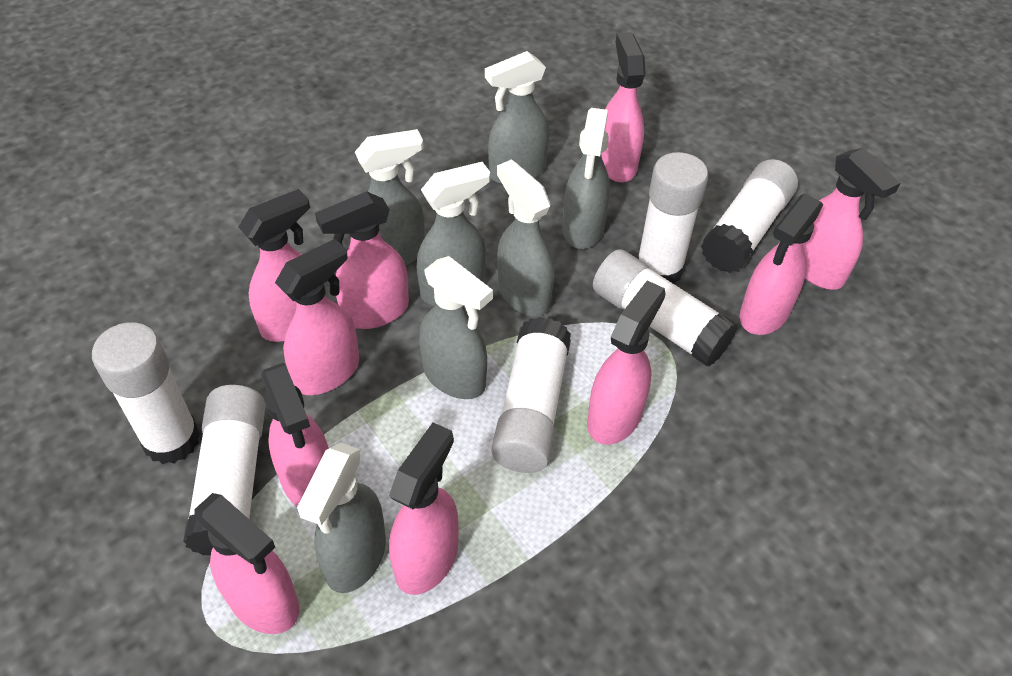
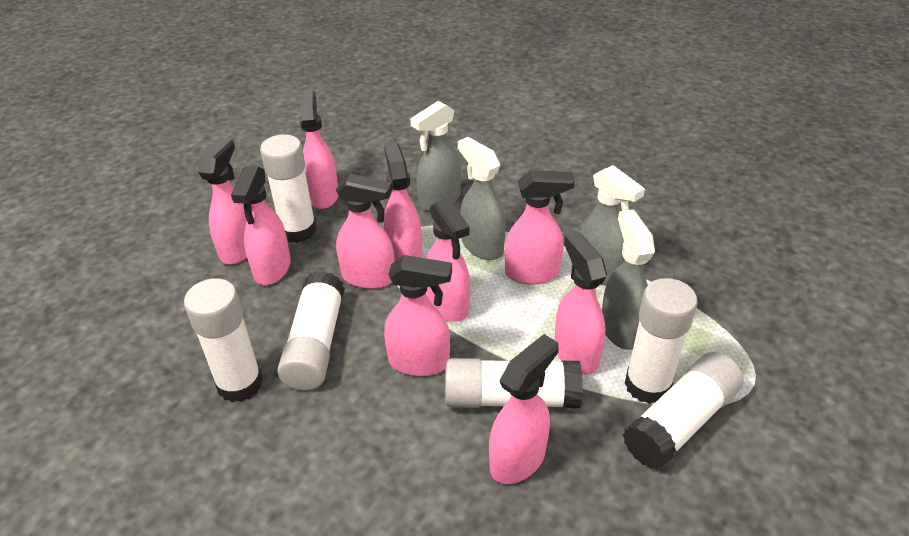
grey spray bottle: 7 -> 4

